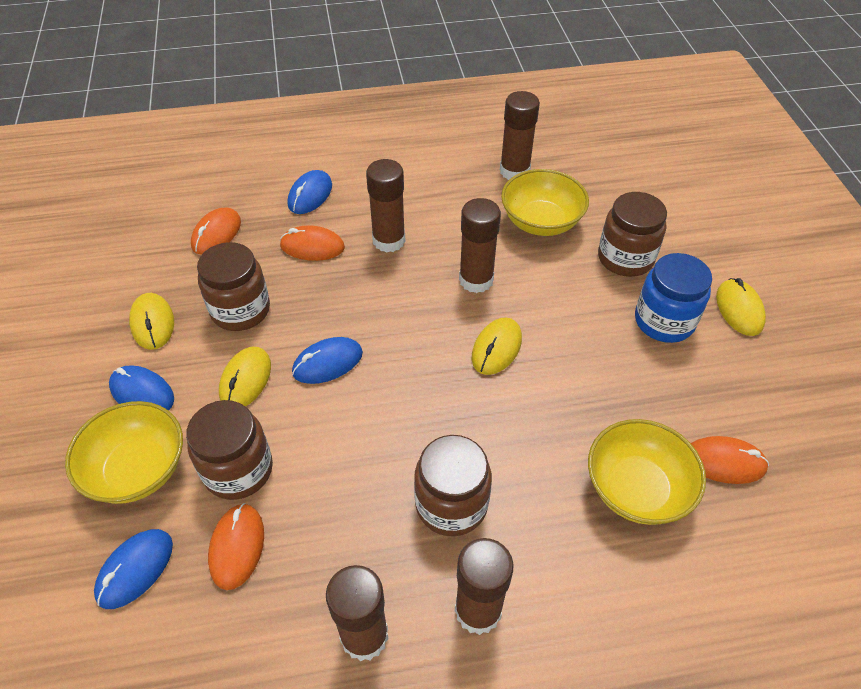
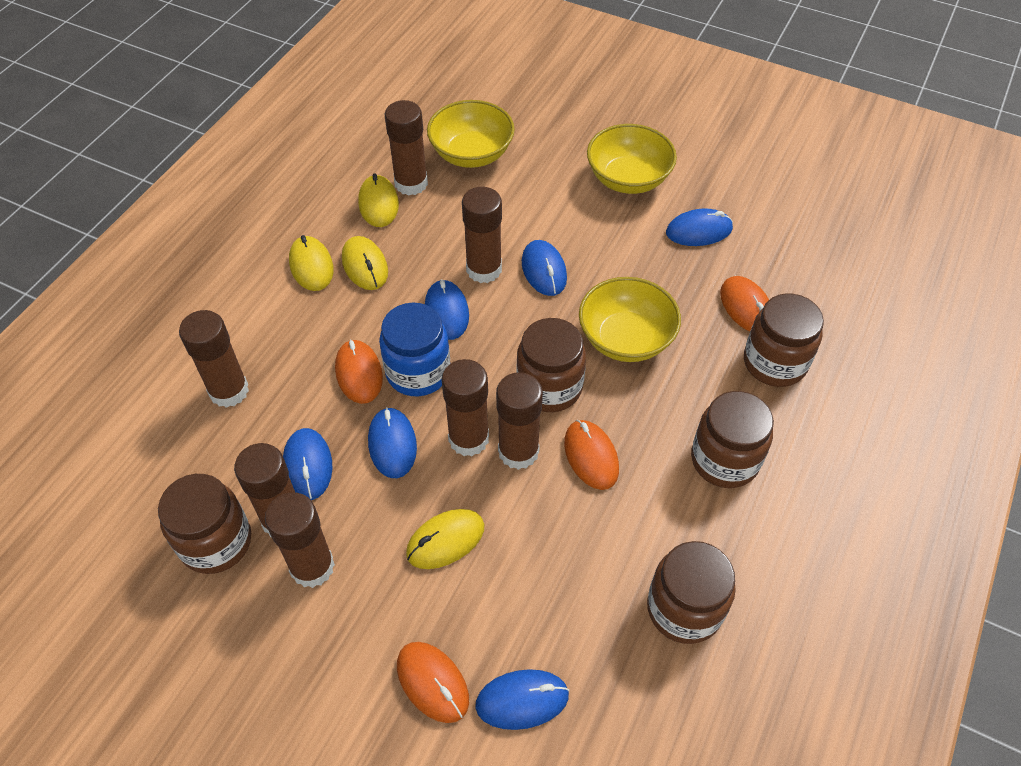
blue mouse: 4 -> 6
brown glue stick: 5 -> 7
brown jar: 4 -> 5

